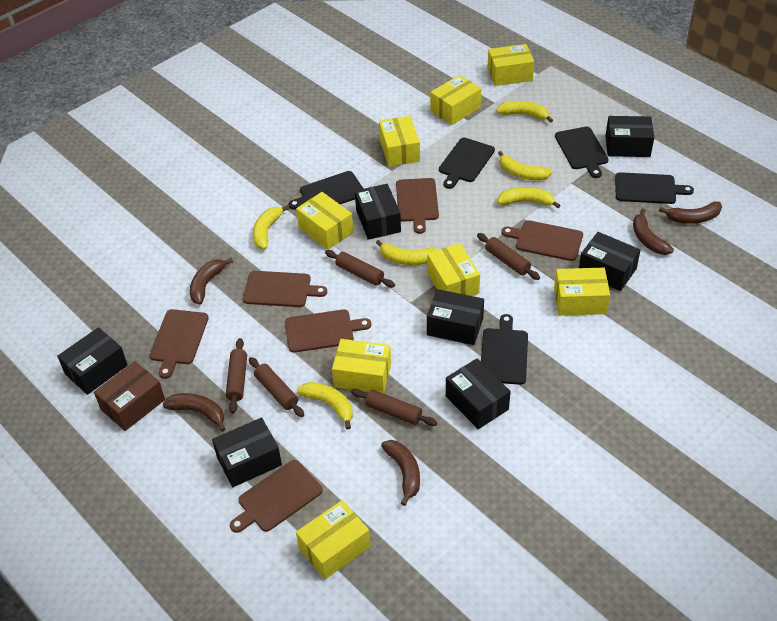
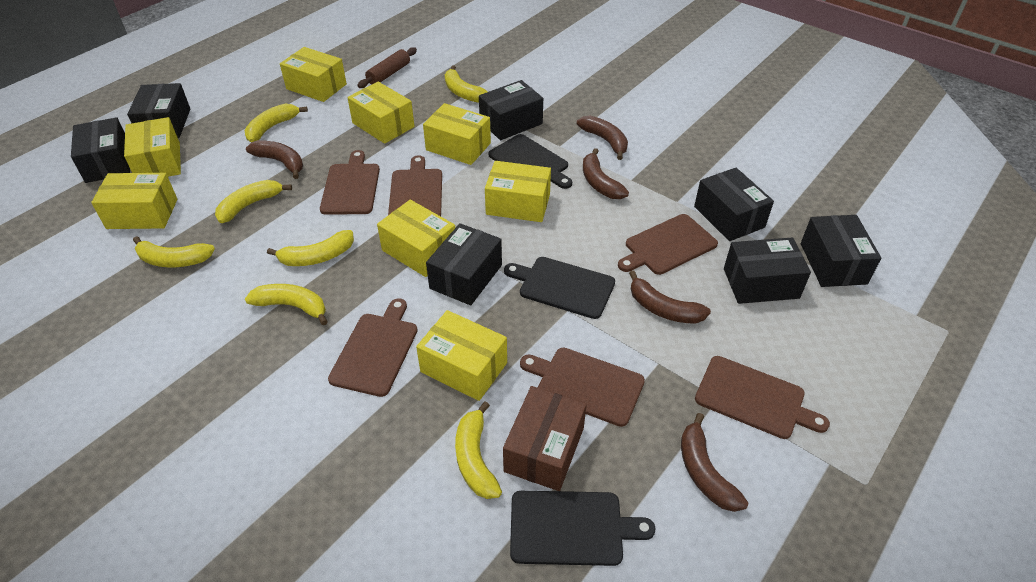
black cutting board: 5 -> 3
brown rolling pin: 5 -> 1
yellow banana: 6 -> 7

